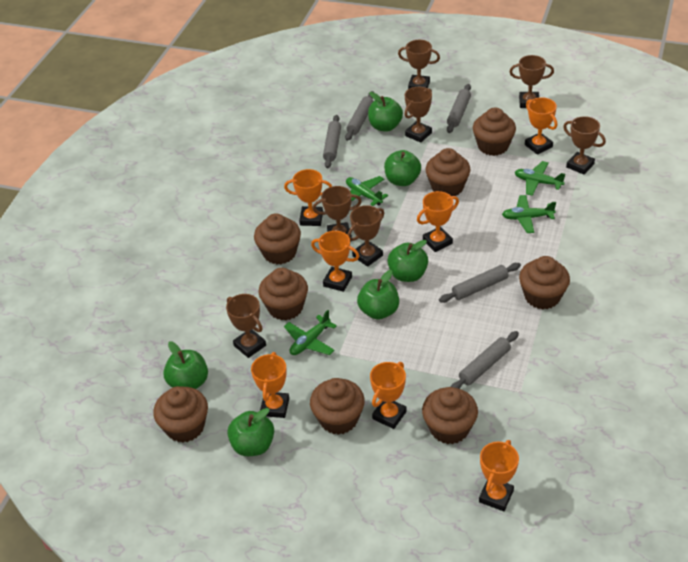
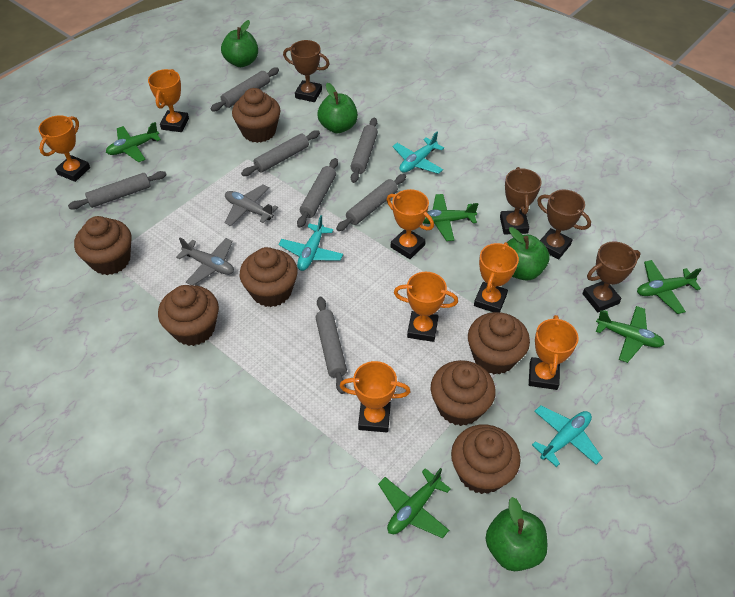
brown cupcake: 8 -> 7
brown trophy: 7 -> 4
green apple: 6 -> 4
green plane: 4 -> 5
grey plane: 0 -> 2
grey rolling pin: 5 -> 7
turquoise plane: 0 -> 3

